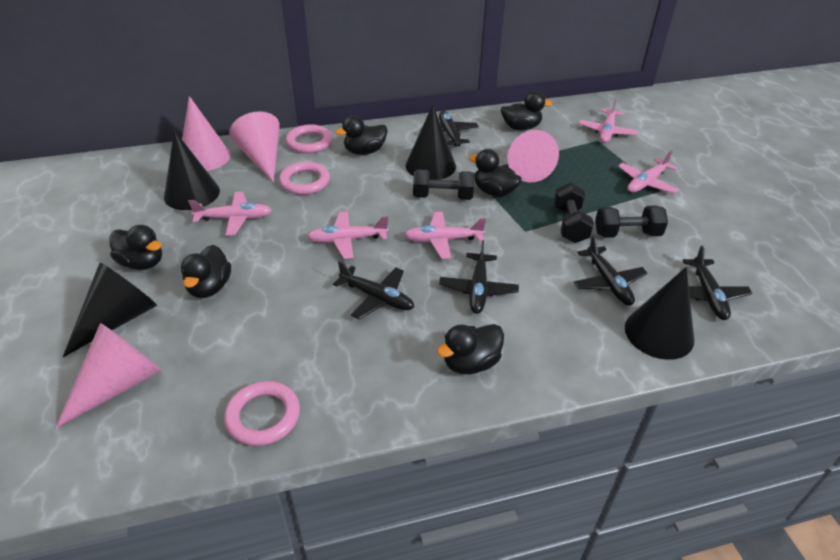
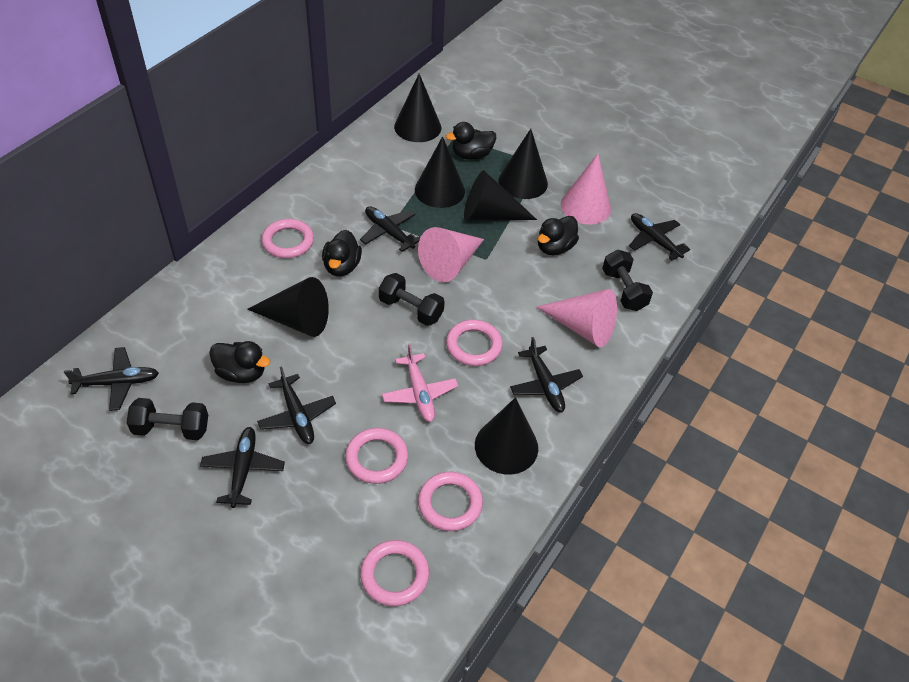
black cone: 4 -> 6
black duck: 6 -> 4
black plane: 5 -> 6
pink cone: 4 -> 3
pink plane: 5 -> 1
pink ring: 3 -> 5

